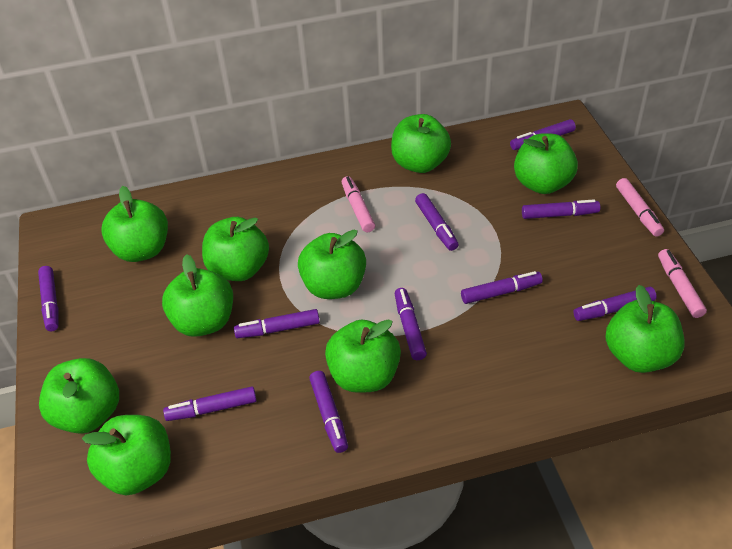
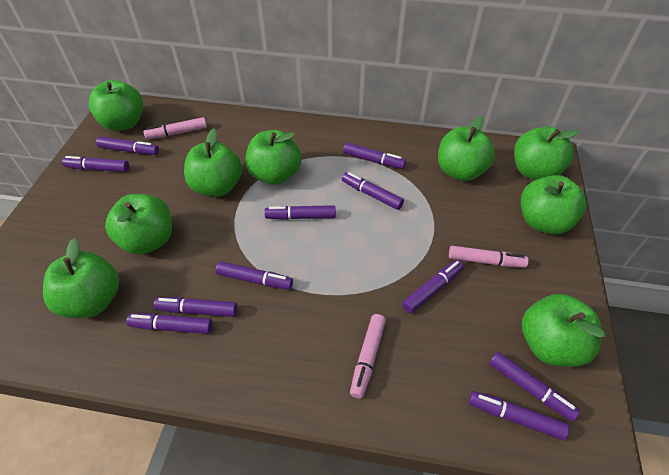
green apple: 10 -> 9
purple marker: 10 -> 11

